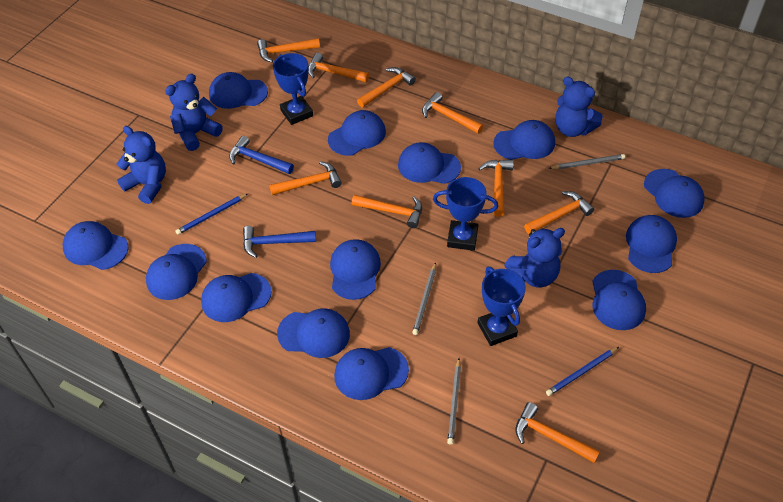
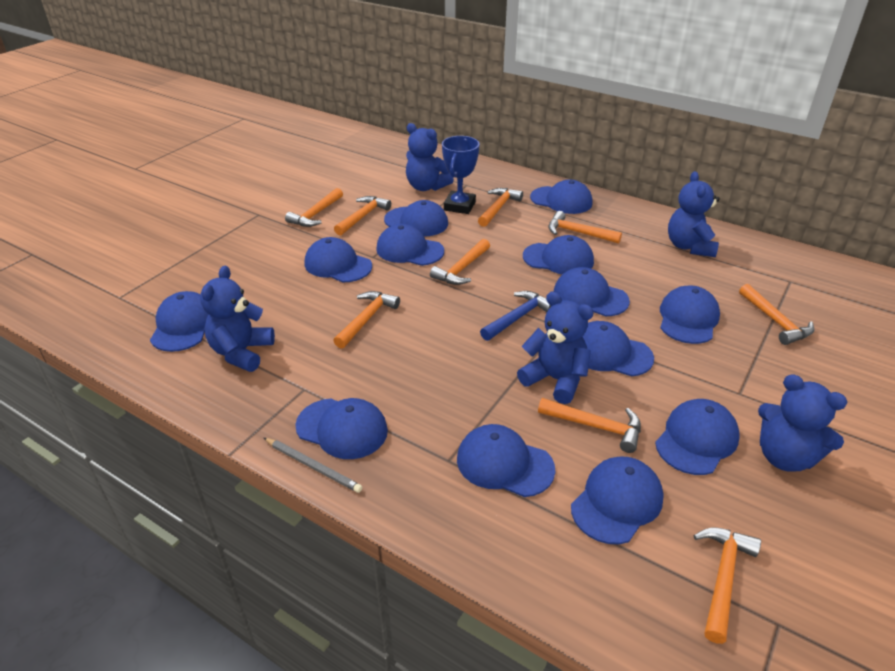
blue hammer: 2 -> 1
blue pencil: 2 -> 0
blue teddy bear: 4 -> 5
blue trophy: 3 -> 1
grey pencil: 3 -> 1

